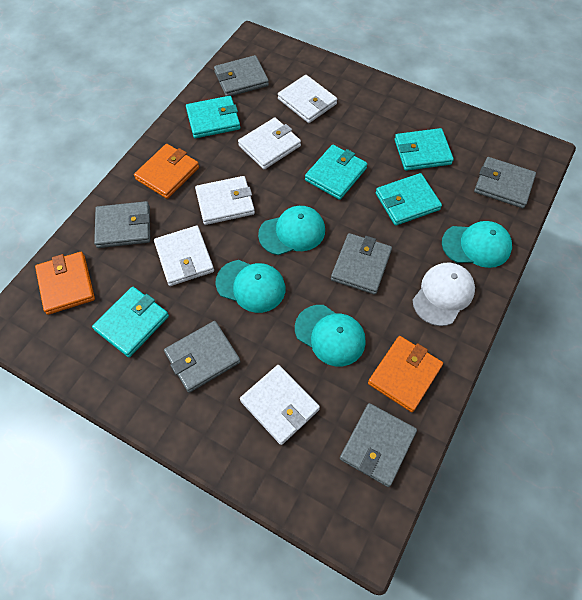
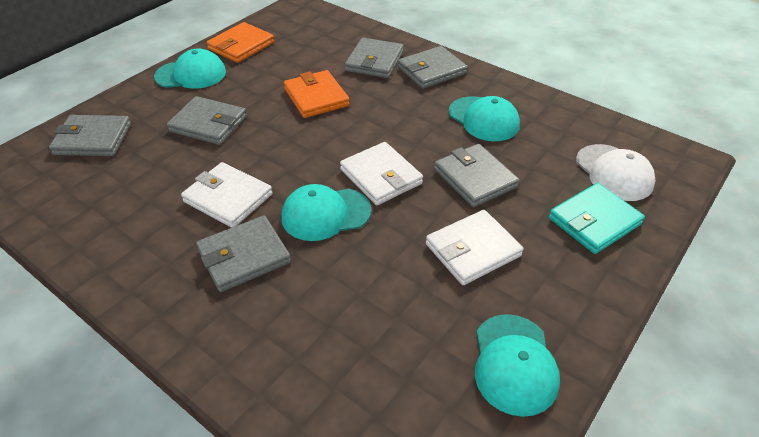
orange wallet: 3 -> 2
turquoise wallet: 5 -> 1
white wallet: 5 -> 3

